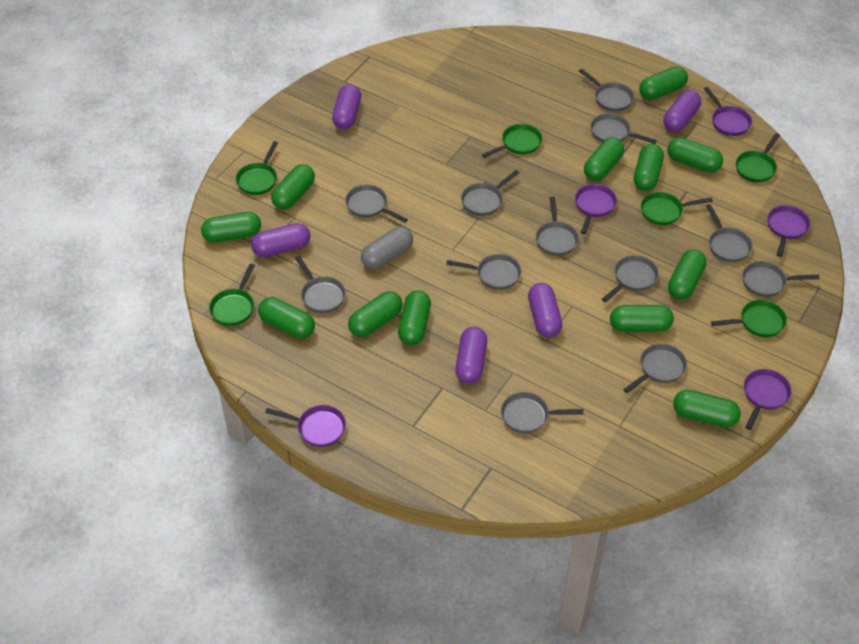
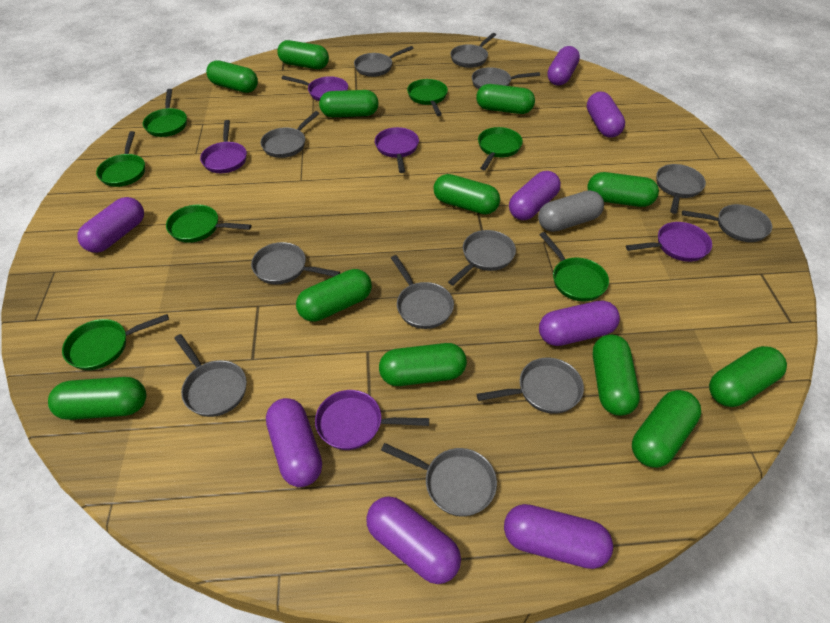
green pan: 6 -> 7
purple capsule: 5 -> 8

